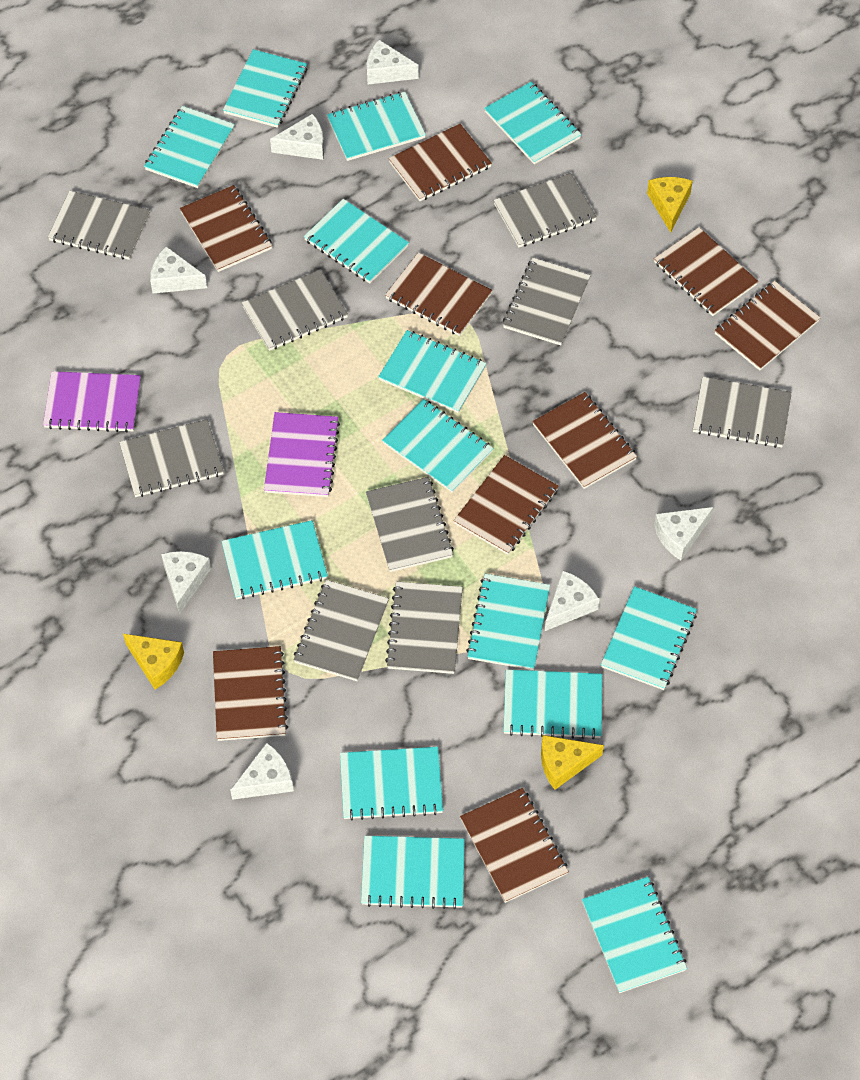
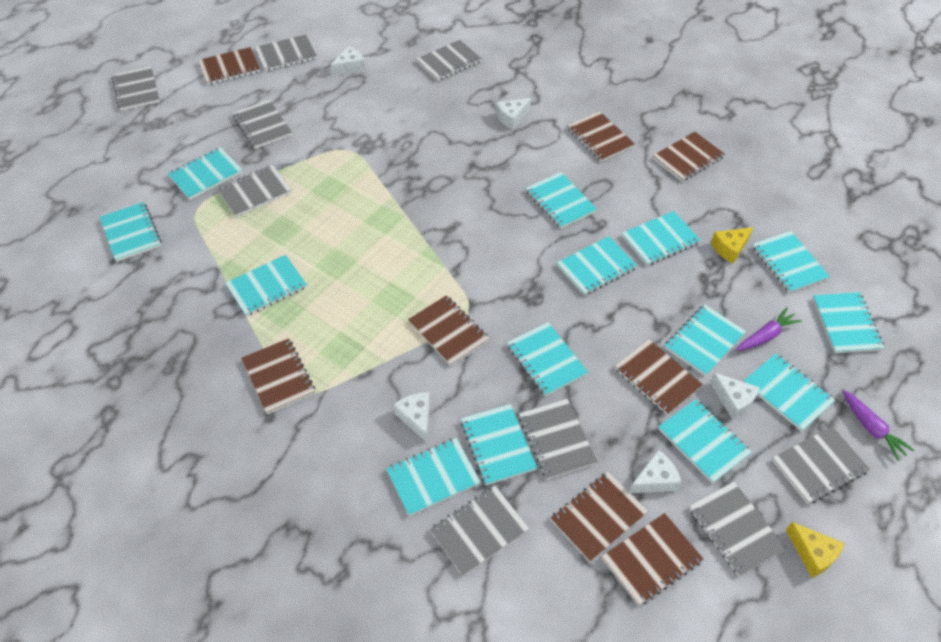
brown notebook: 9 -> 8
purple carrot: 0 -> 2
purple notebook: 2 -> 0
white cheese: 7 -> 5
yellow cheese: 3 -> 2

